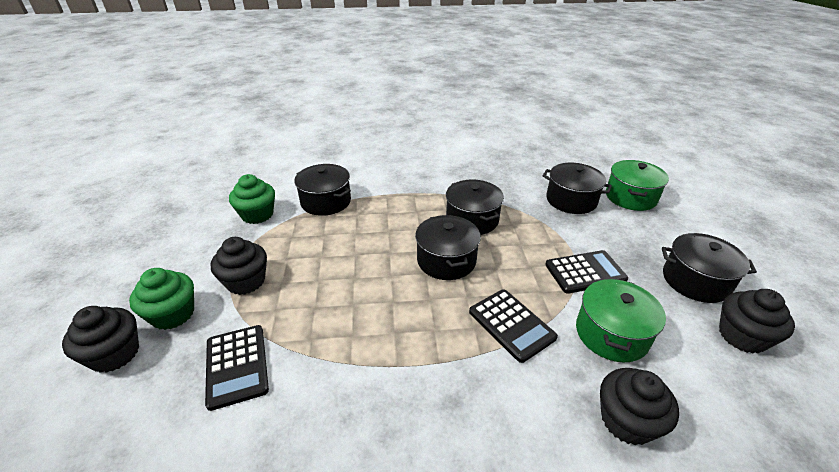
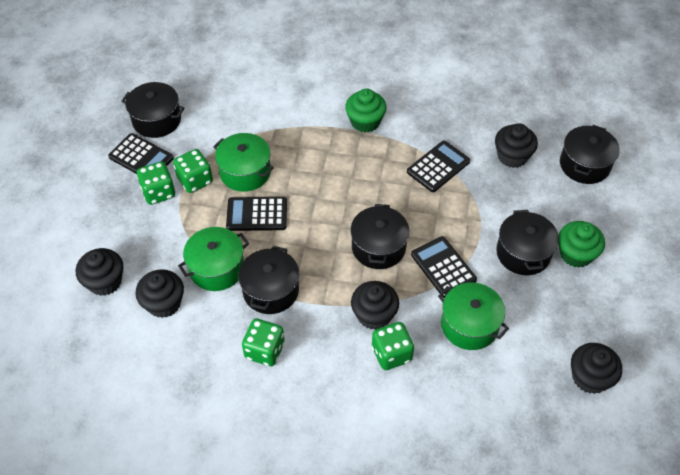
black calculator: 3 -> 4
black cupcake: 4 -> 5
green dice: 0 -> 4
green pot: 2 -> 3

